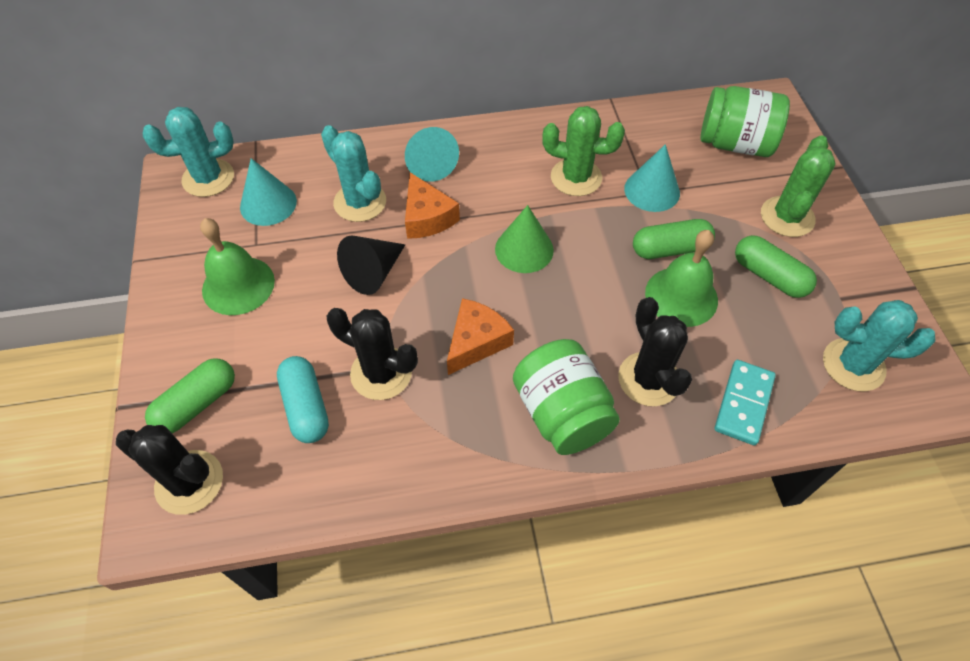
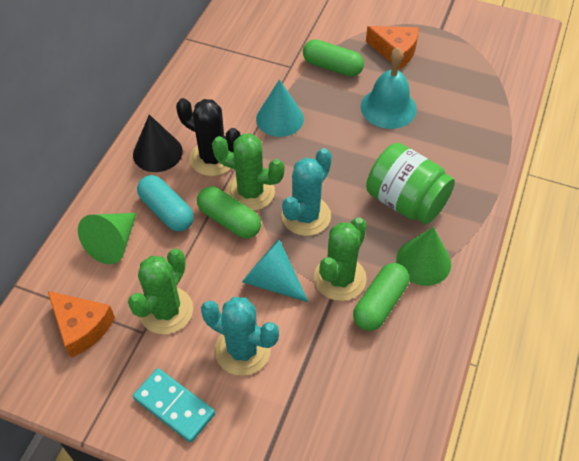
black cactus: 3 -> 1
green bell: 2 -> 0
green cactus: 2 -> 3
green cone: 1 -> 2
green jar: 2 -> 1
turquoise bell: 0 -> 1
turquoise cactus: 3 -> 2
turquoise cone: 3 -> 2

